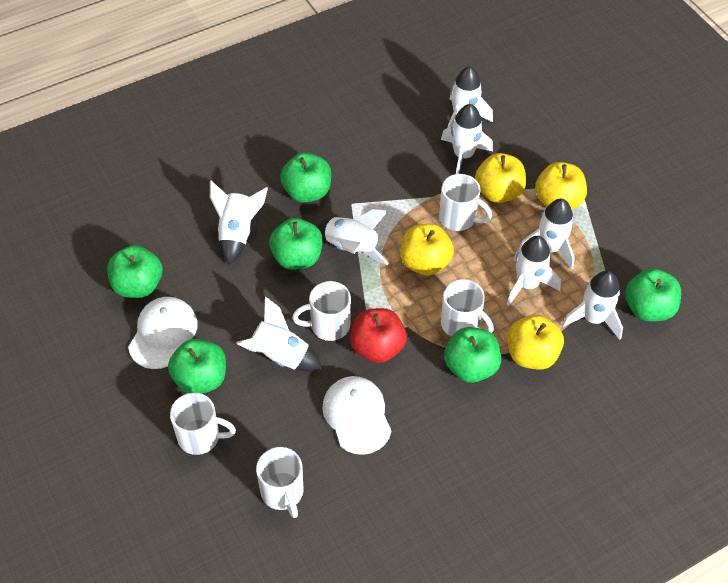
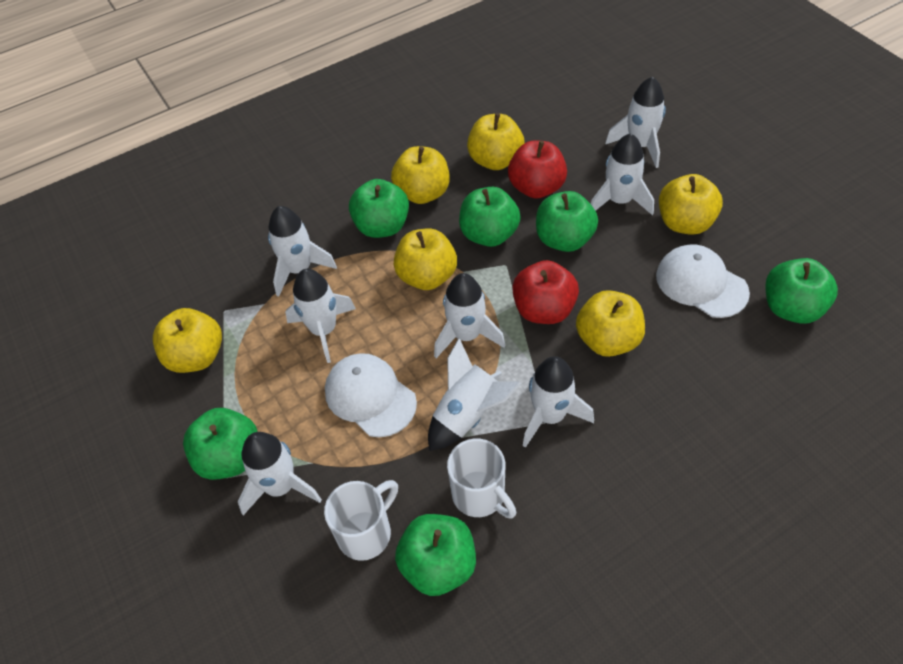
red apple: 1 -> 2
white mug: 5 -> 2
yellow apple: 4 -> 6

